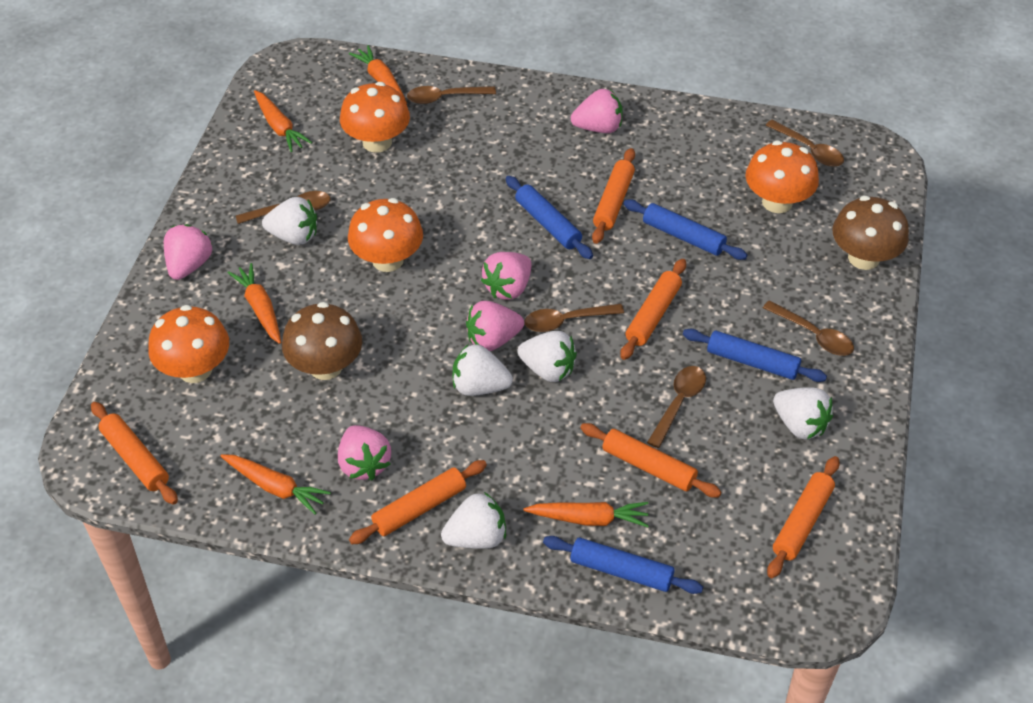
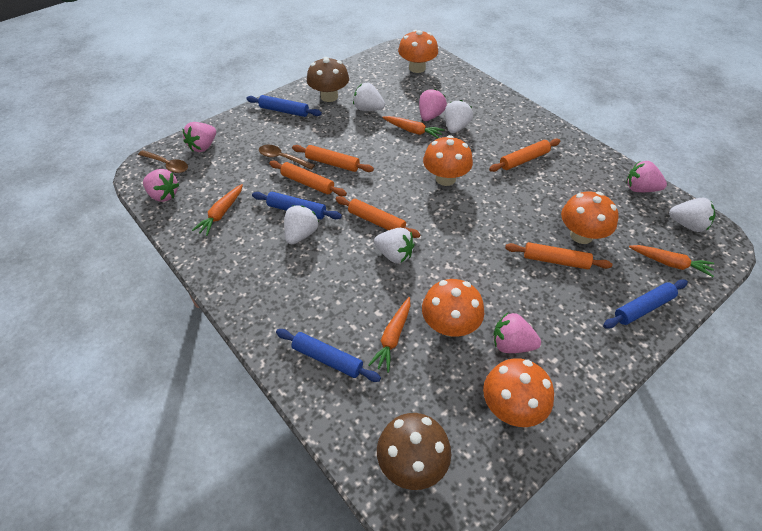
brown spoon: 6 -> 2
orange carrot: 5 -> 4
orange mushroom: 4 -> 5
orange rolling pin: 6 -> 5

